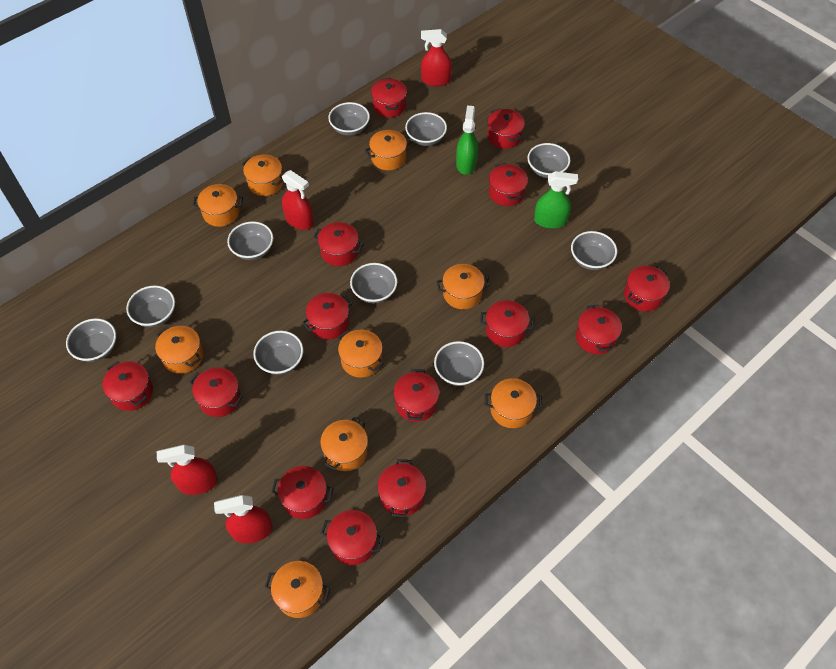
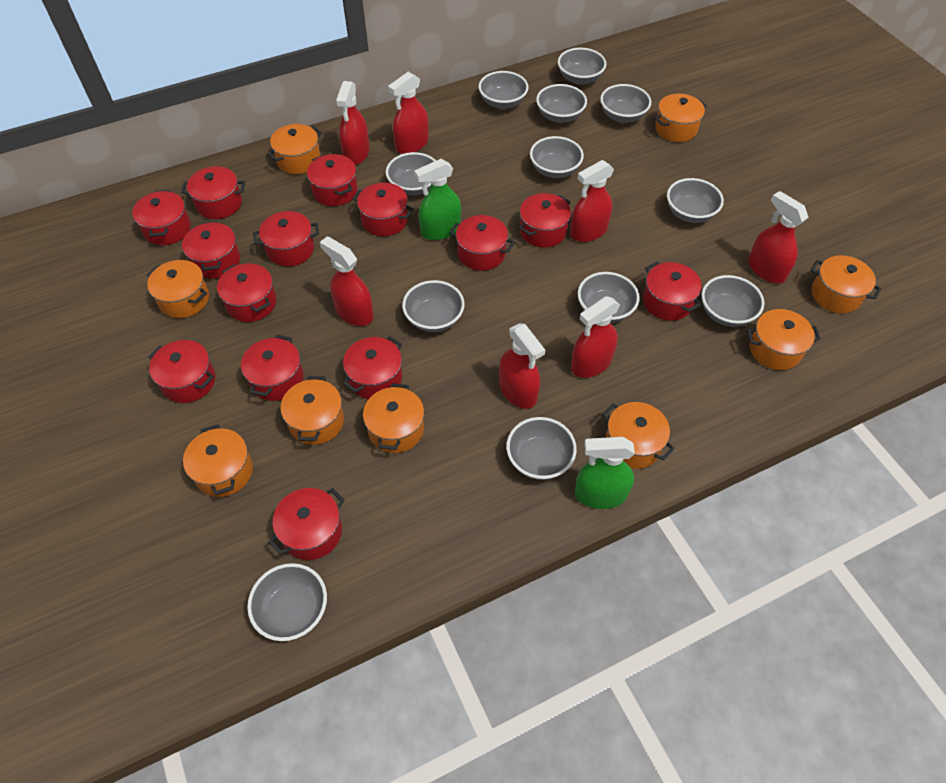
grey bowl: 10 -> 12
red spray bottle: 4 -> 7

